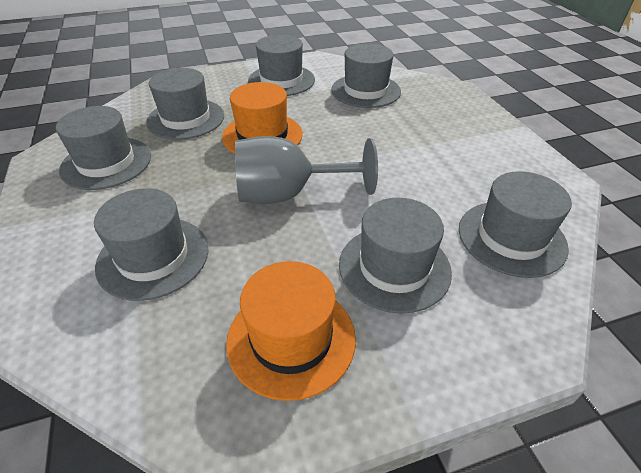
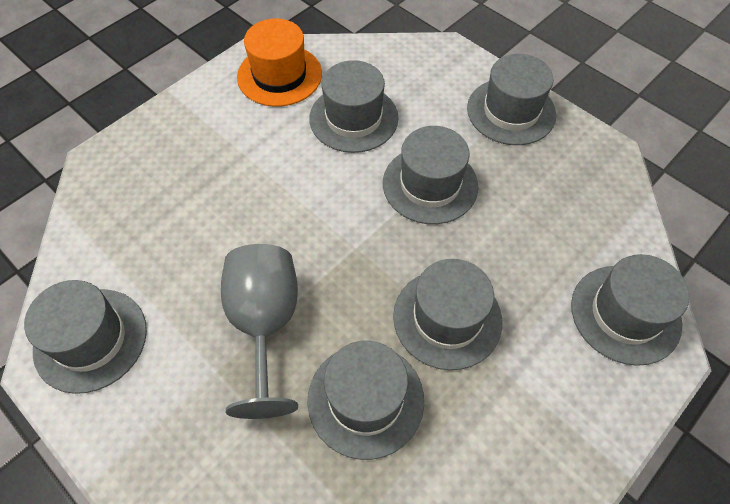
orange hat: 2 -> 1

